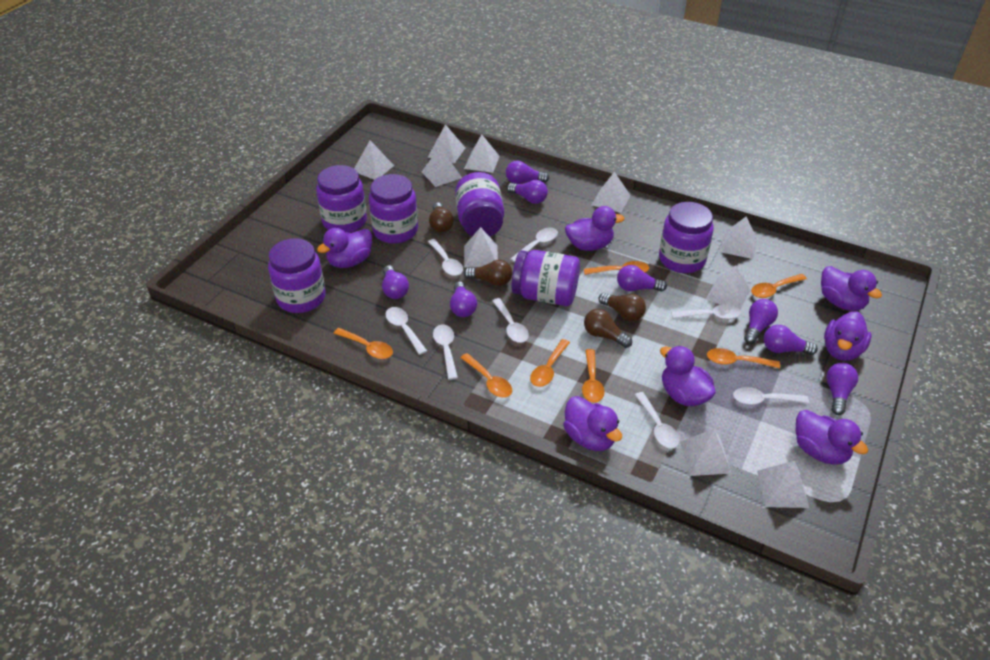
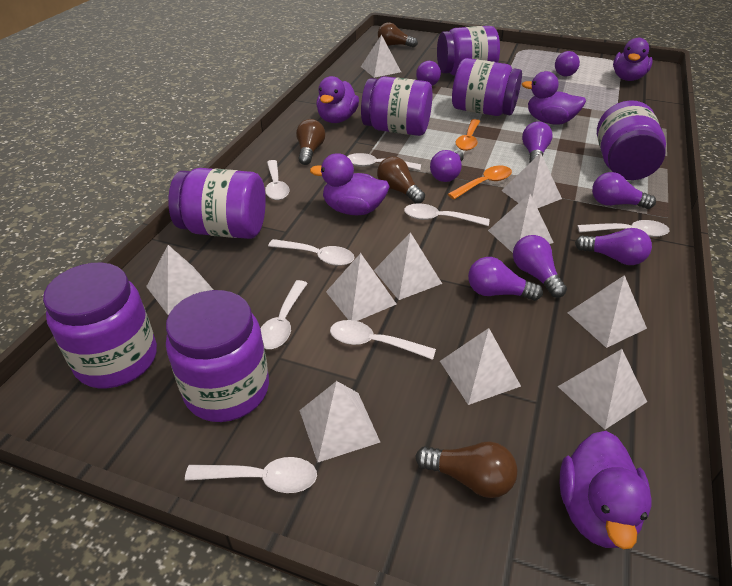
orange spoon: 7 -> 2
purple duck: 7 -> 5
purple jar: 6 -> 7

